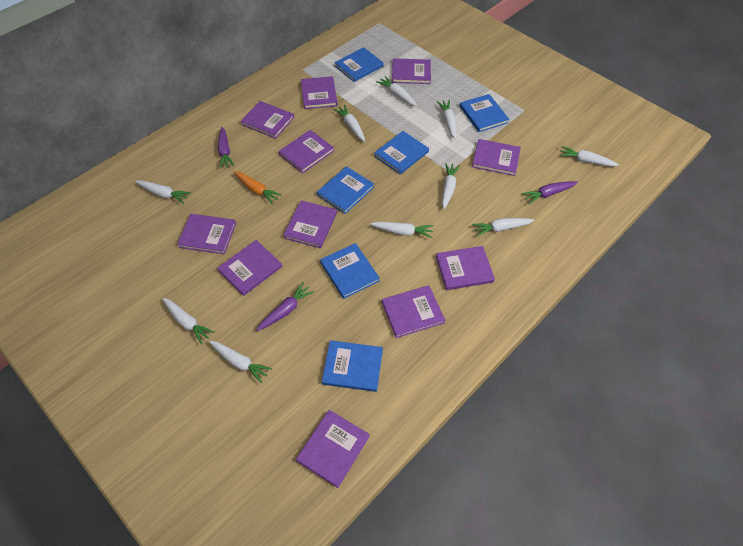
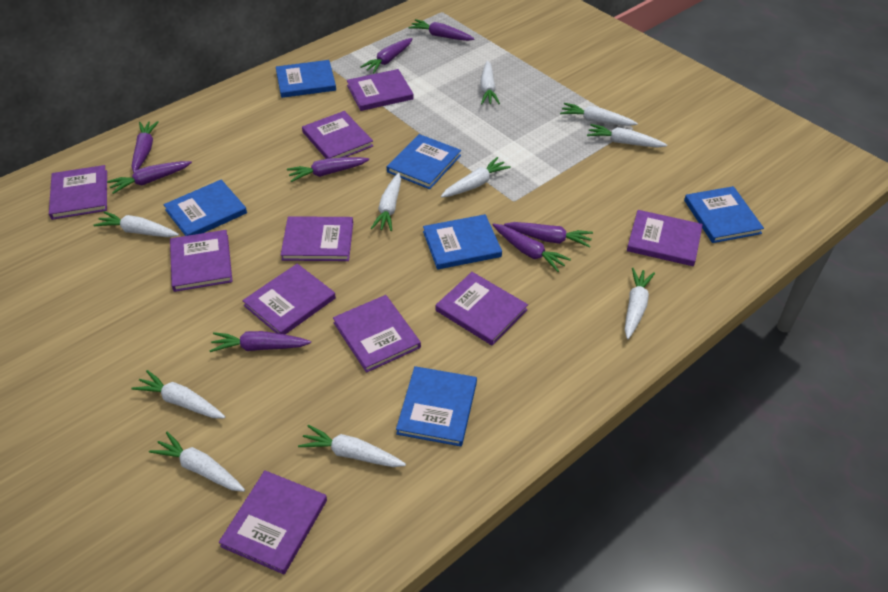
orange carrot: 1 -> 0
purple book: 11 -> 10
purple carrot: 3 -> 8

